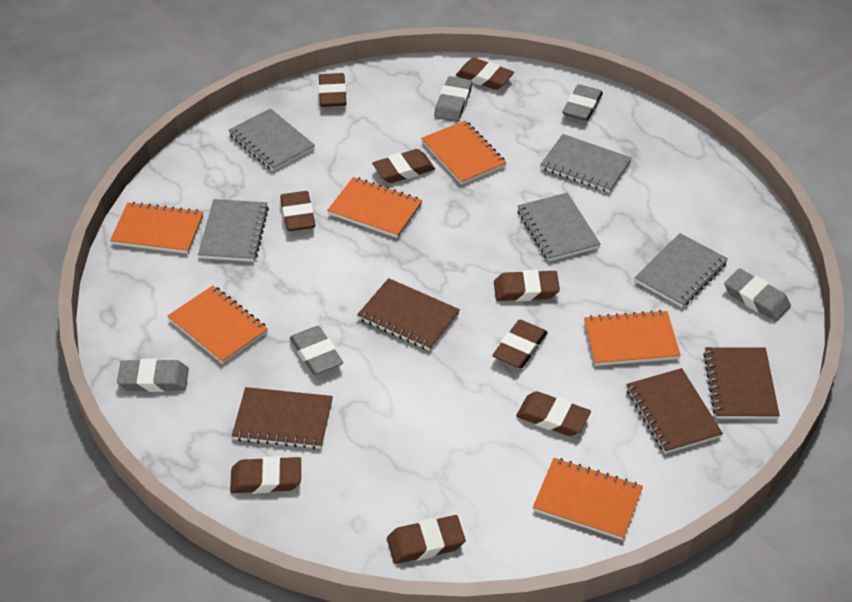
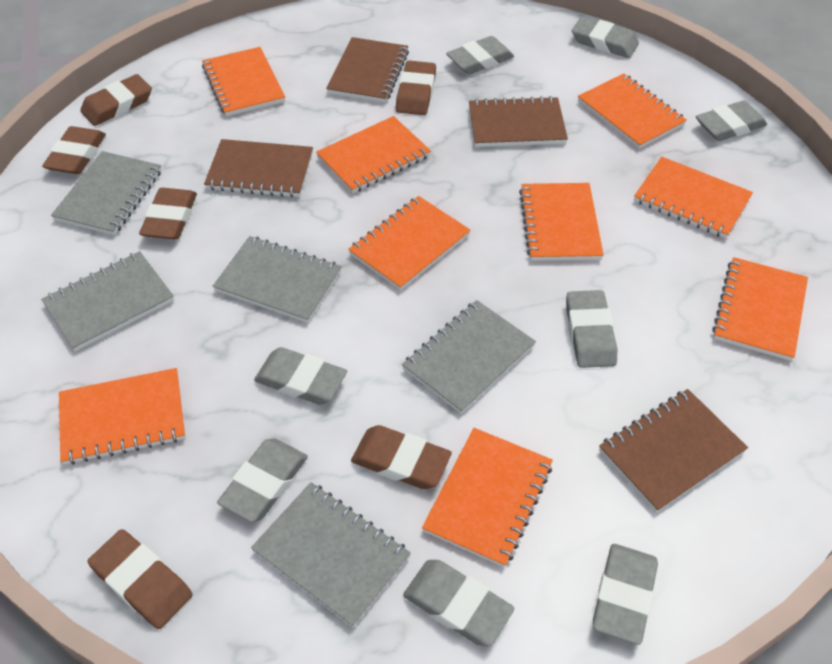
brown eraser: 9 -> 6
grey eraser: 5 -> 8
orange notebook: 6 -> 9

